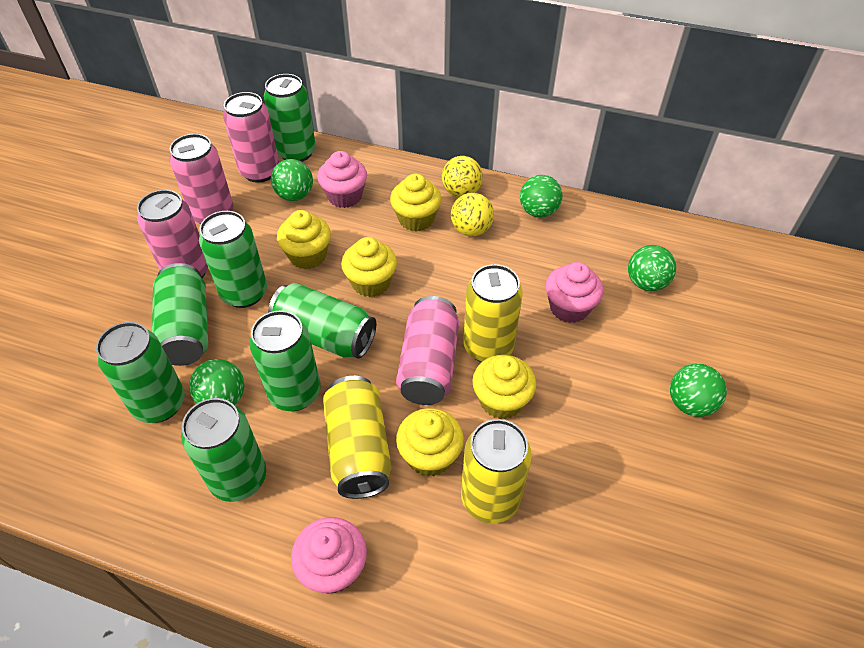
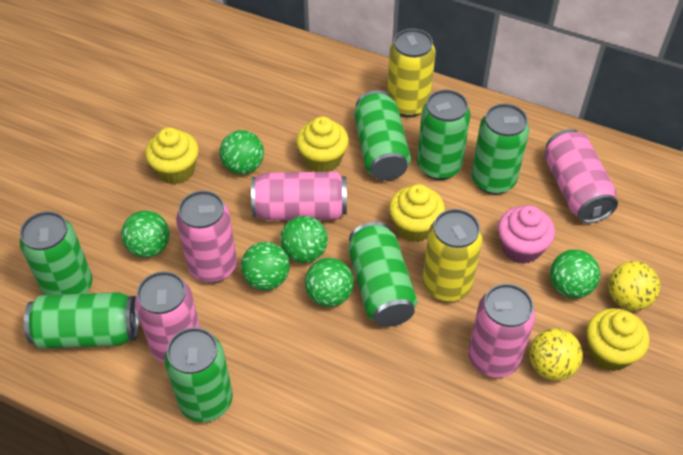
green ball: 5 -> 6
pink can: 4 -> 5
pink cupcake: 3 -> 1
yellow can: 3 -> 2
yellow cupcake: 5 -> 4

